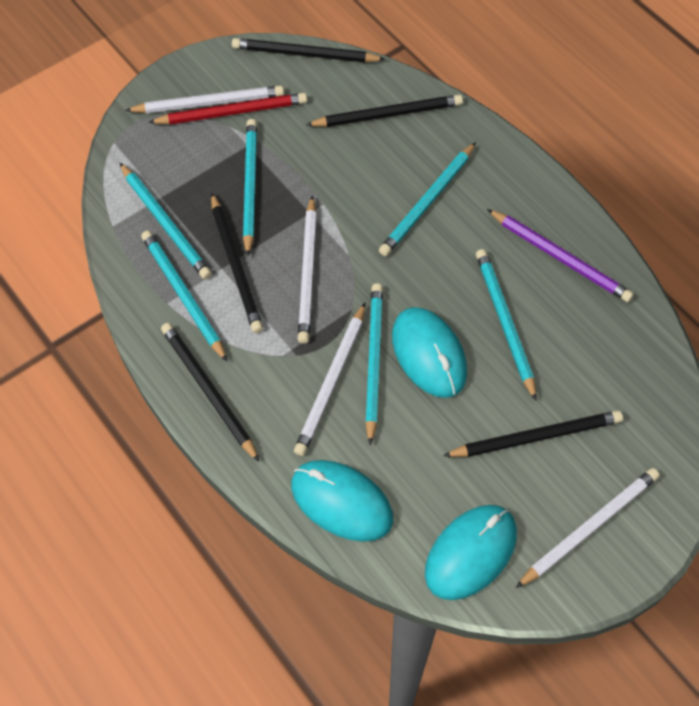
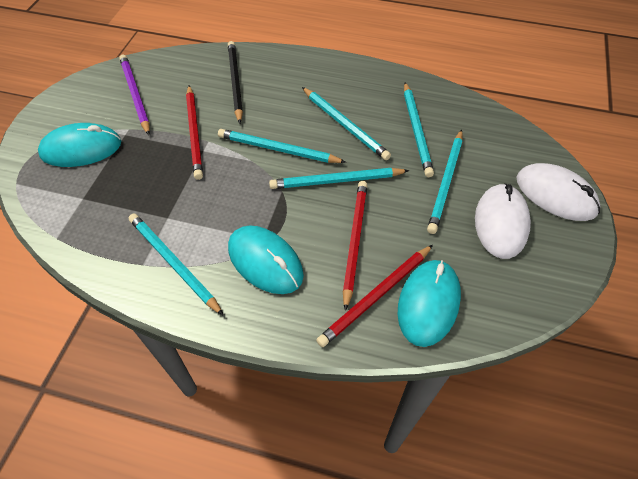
black pencil: 5 -> 1
red pencil: 1 -> 3
white mouse: 0 -> 2
white pencil: 4 -> 0

